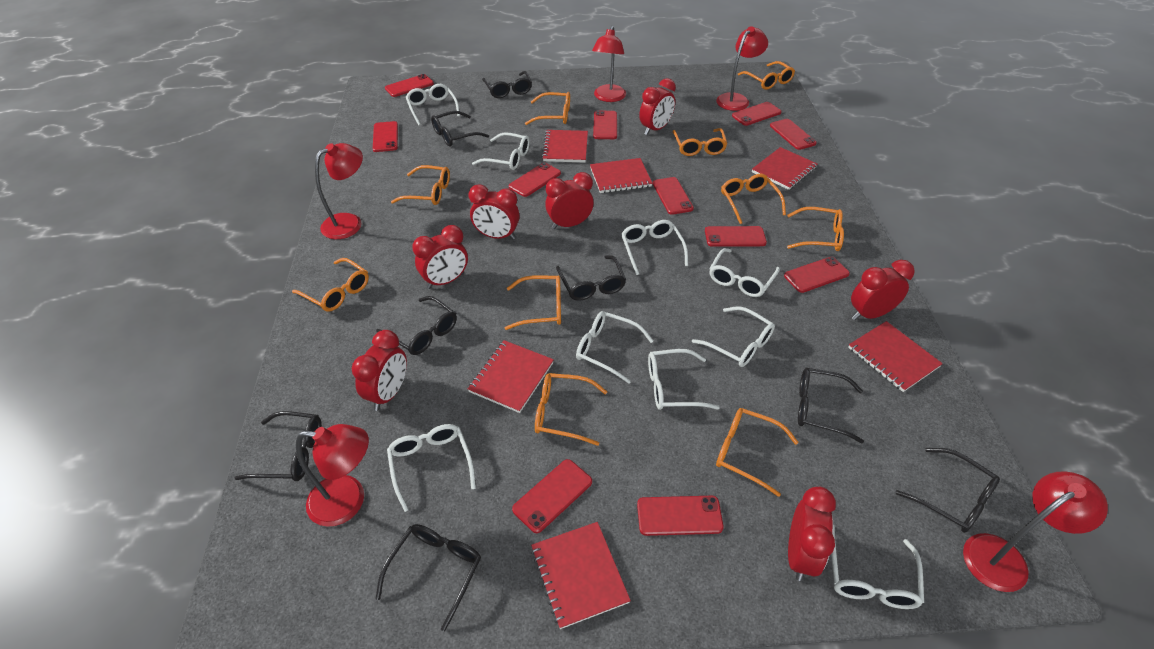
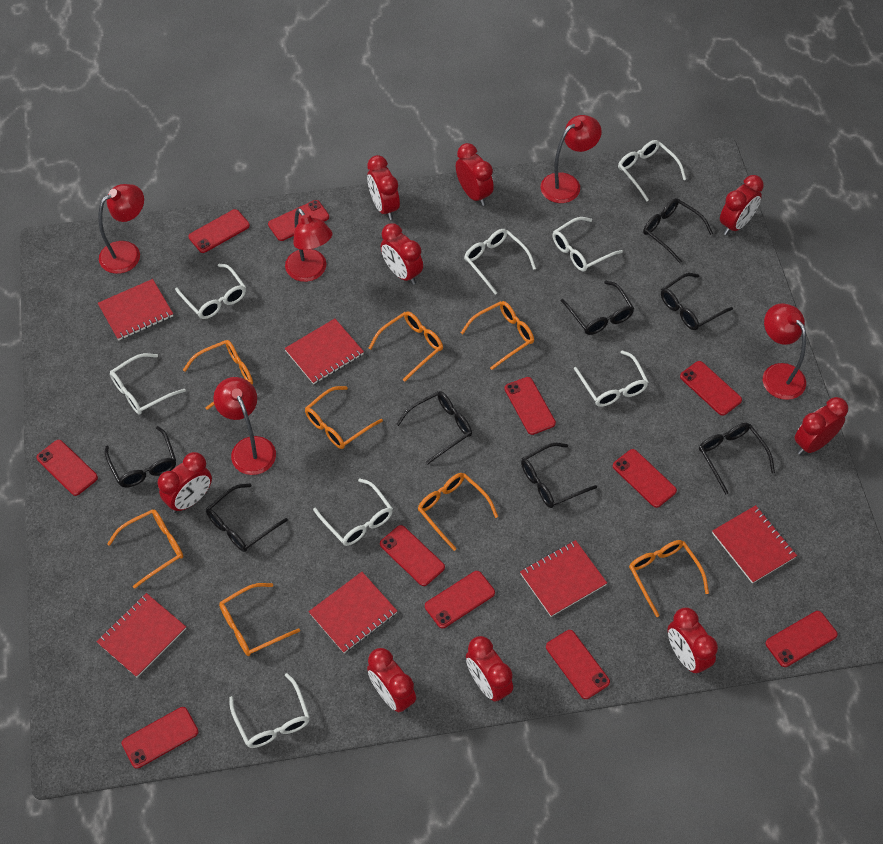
orange glasses: 10 -> 8
red clock: 7 -> 9
white glasses: 9 -> 8

